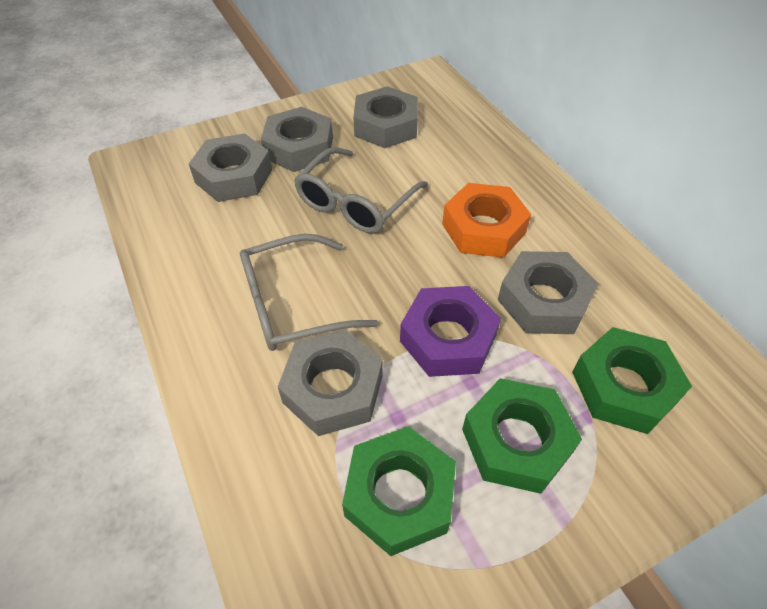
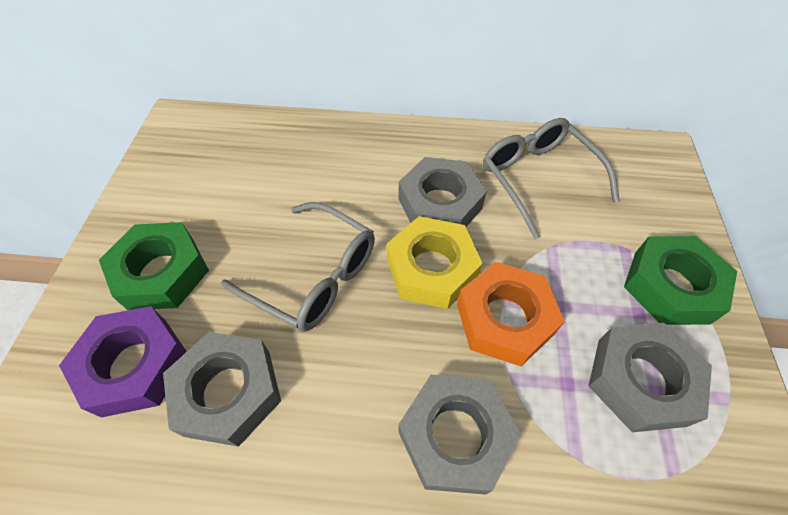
green nut: 3 -> 2
grey nut: 5 -> 4
yellow nut: 0 -> 1

